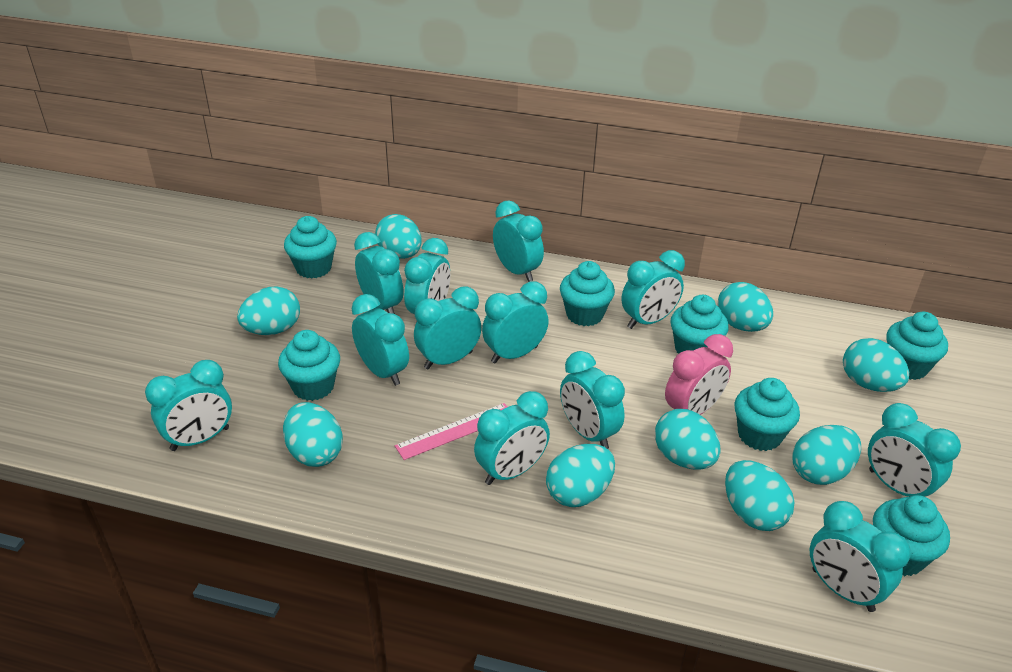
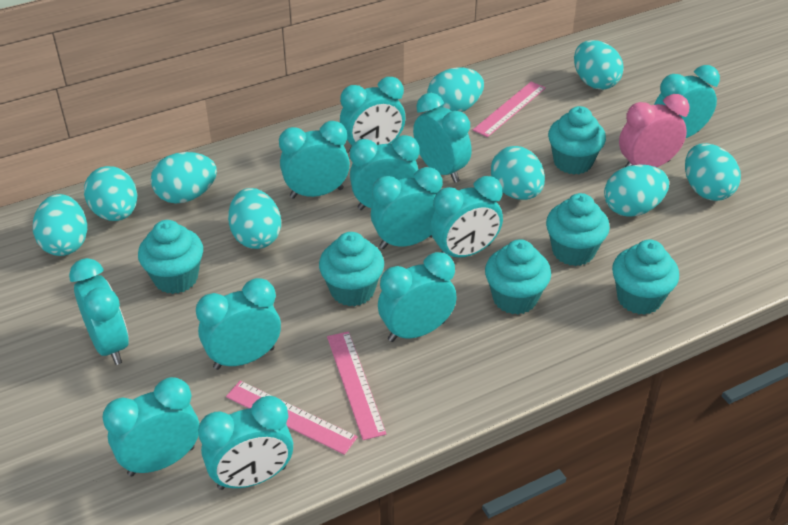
pink ruler: 1 -> 3
turquoise cupcake: 7 -> 6

